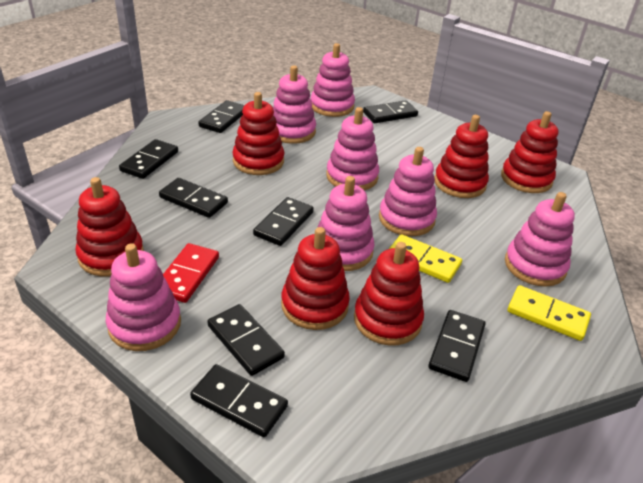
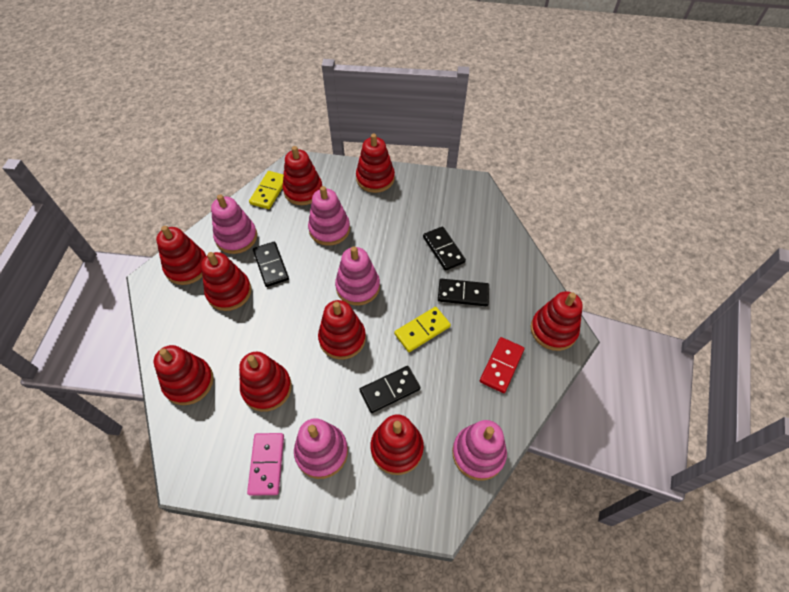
black domino: 8 -> 4
pink domino: 0 -> 1
pink stacking toy: 7 -> 5
red stacking toy: 6 -> 9

